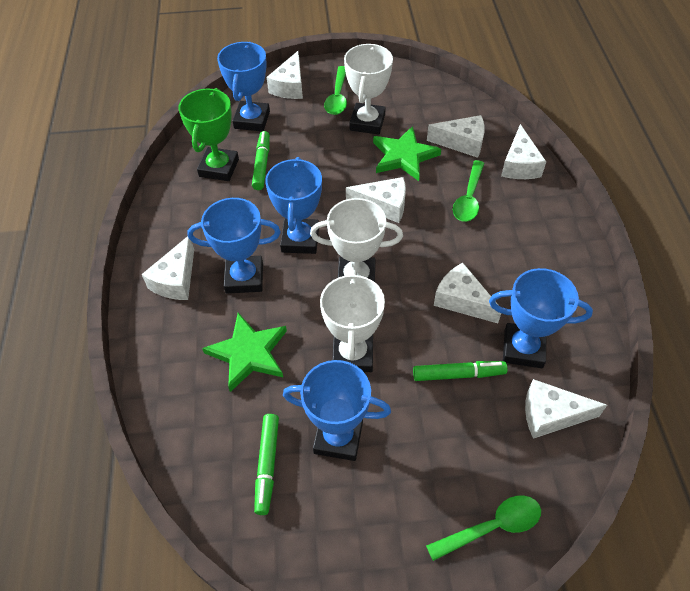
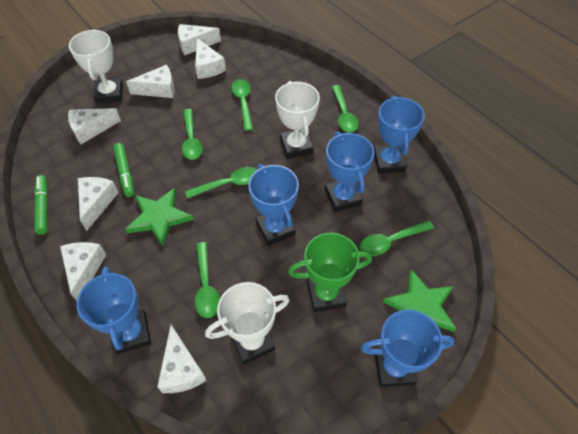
green marker: 3 -> 2
green spoon: 3 -> 6

